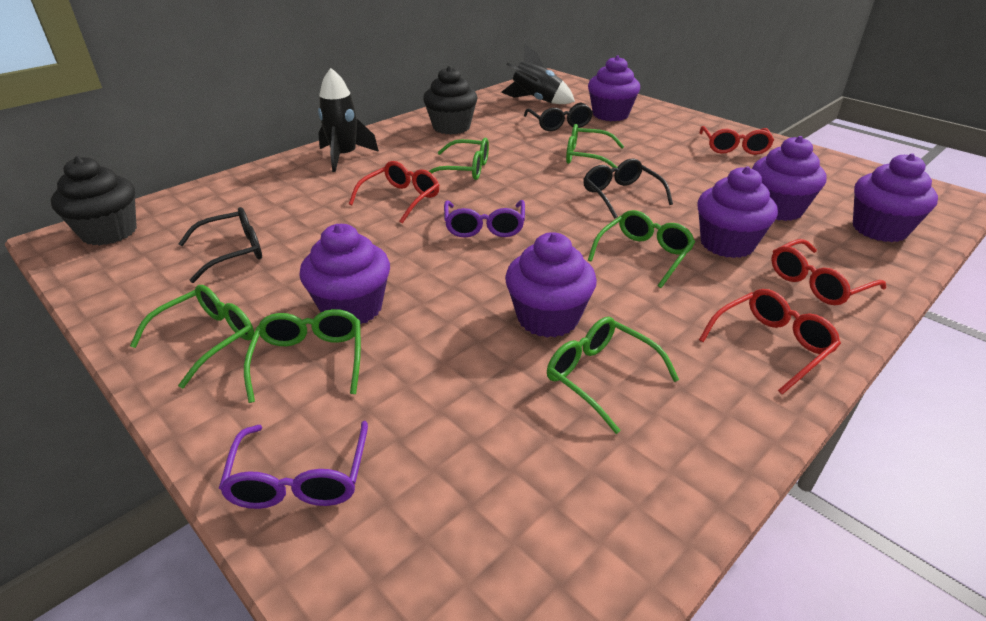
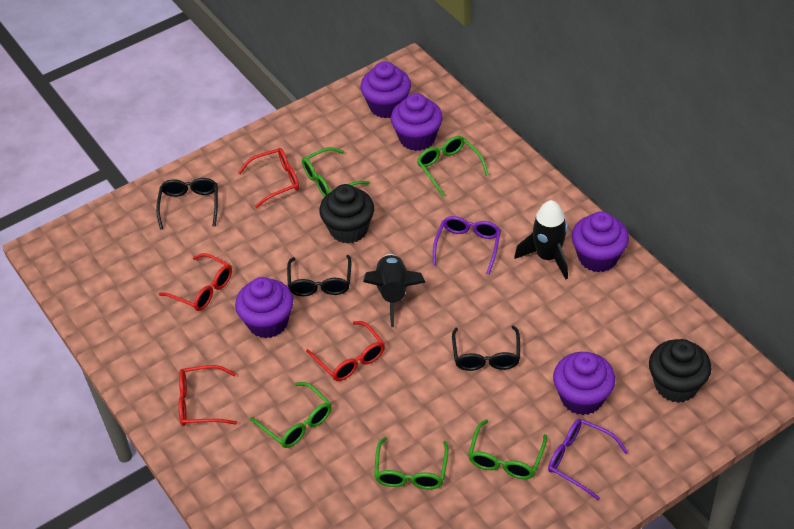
green glasses: 6 -> 5
purple cupcake: 6 -> 5

